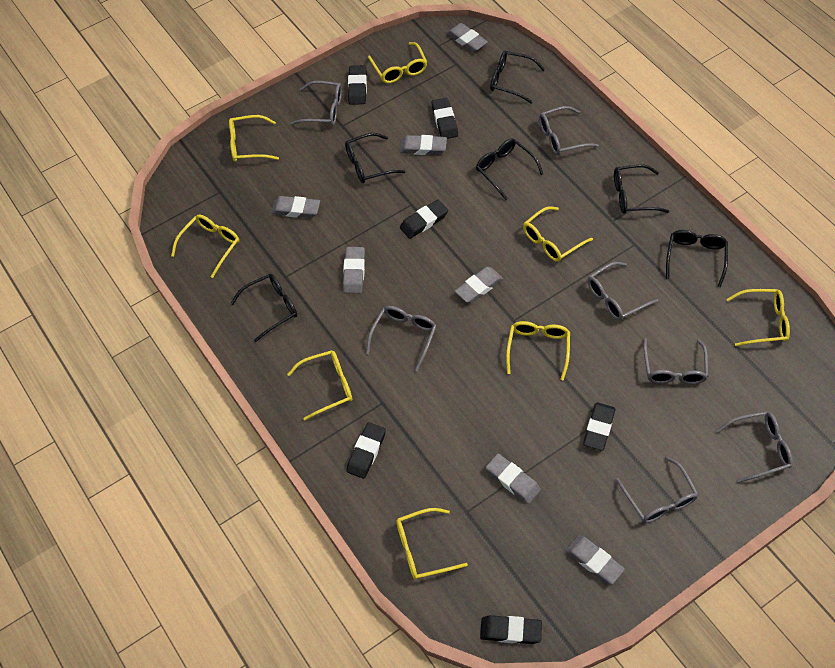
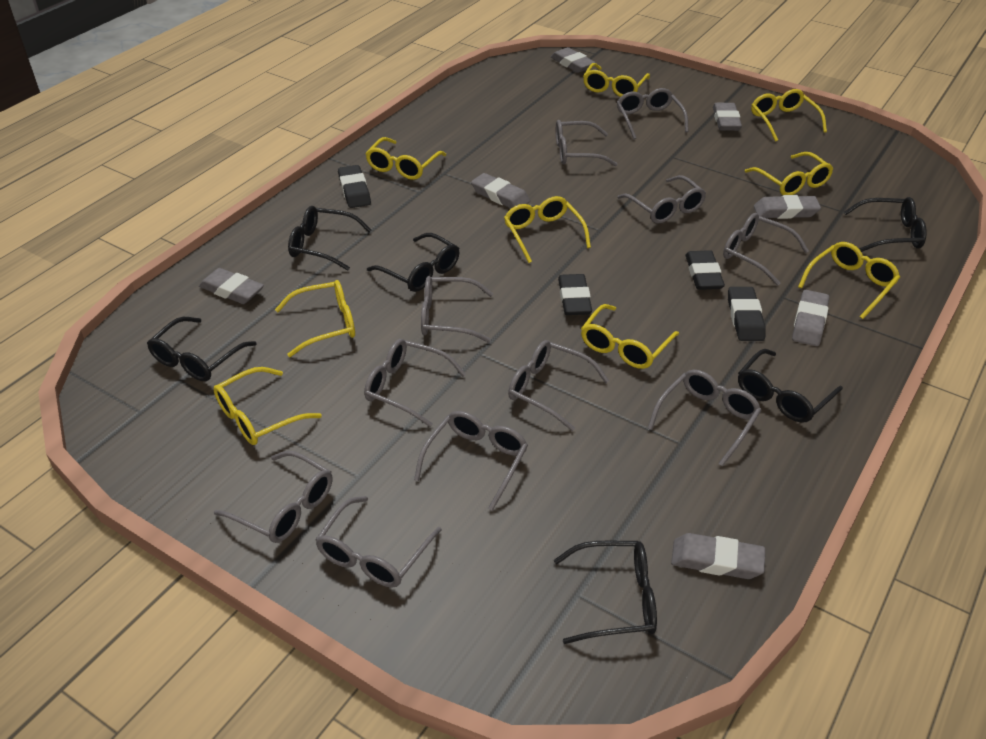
black eraser: 6 -> 4
grey glasses: 7 -> 11
yellow glasses: 8 -> 9

